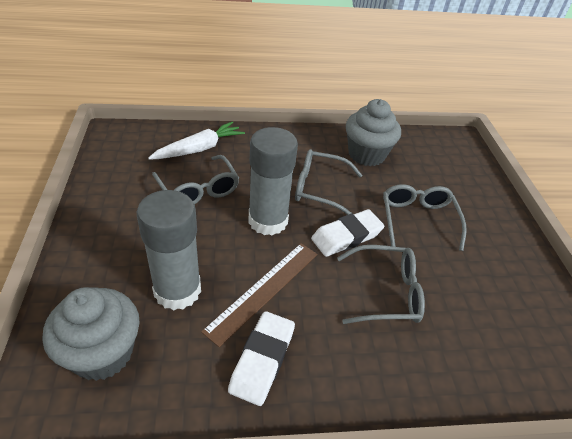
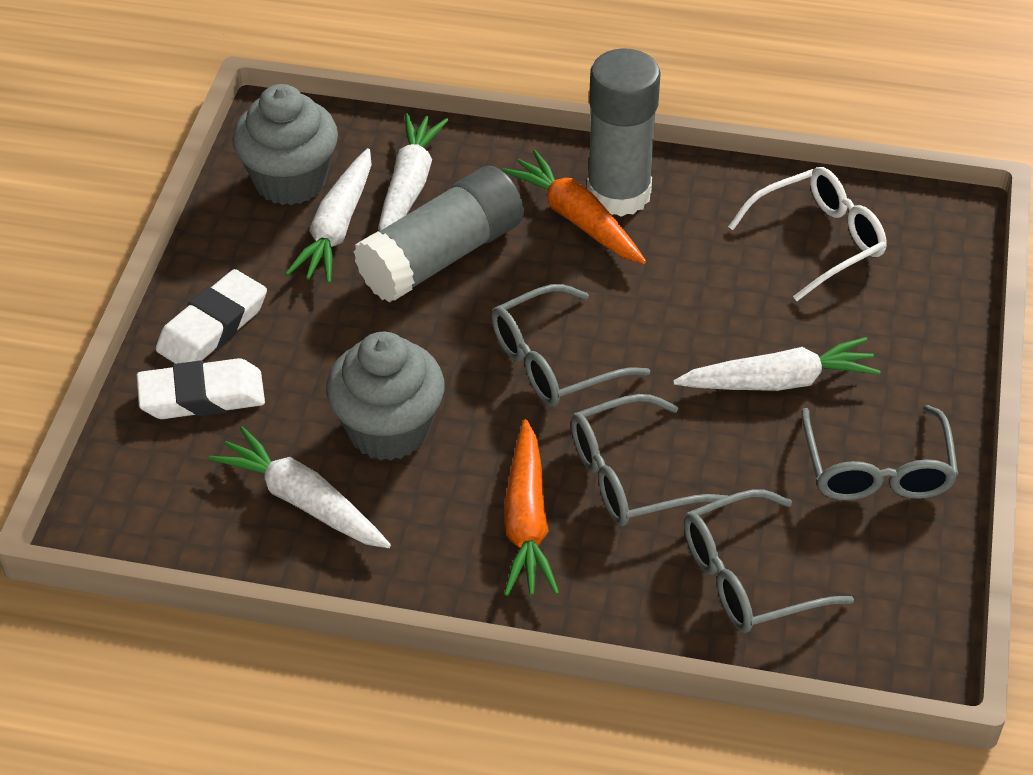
brown ruler: 1 -> 0
orange carrot: 0 -> 2
white carrot: 1 -> 4
white glasses: 0 -> 1

